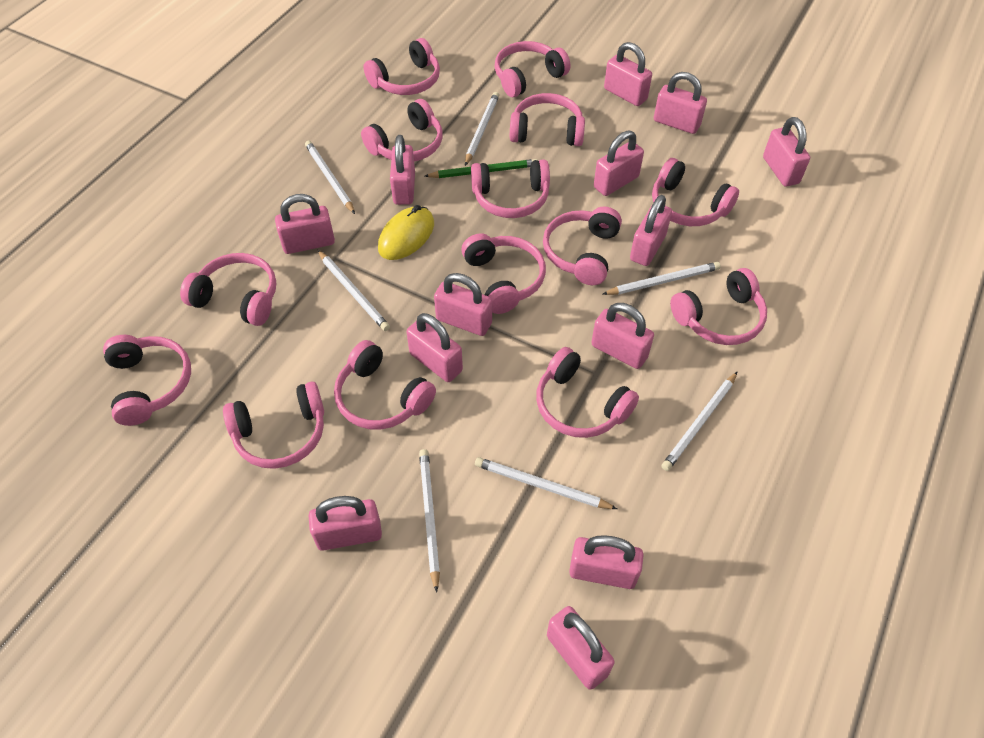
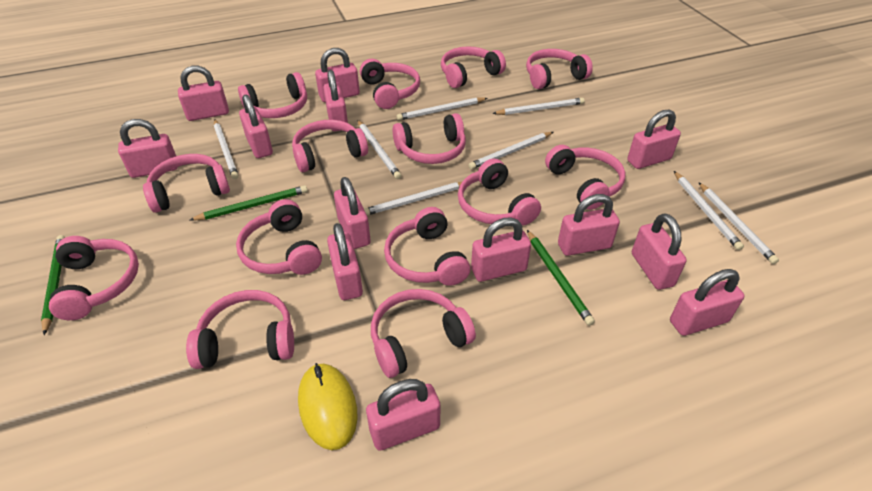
green pencil: 1 -> 3
white pencil: 7 -> 8

